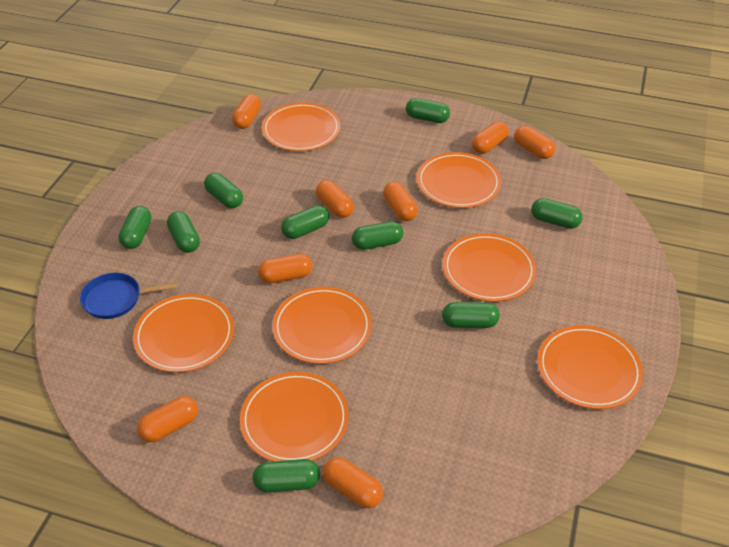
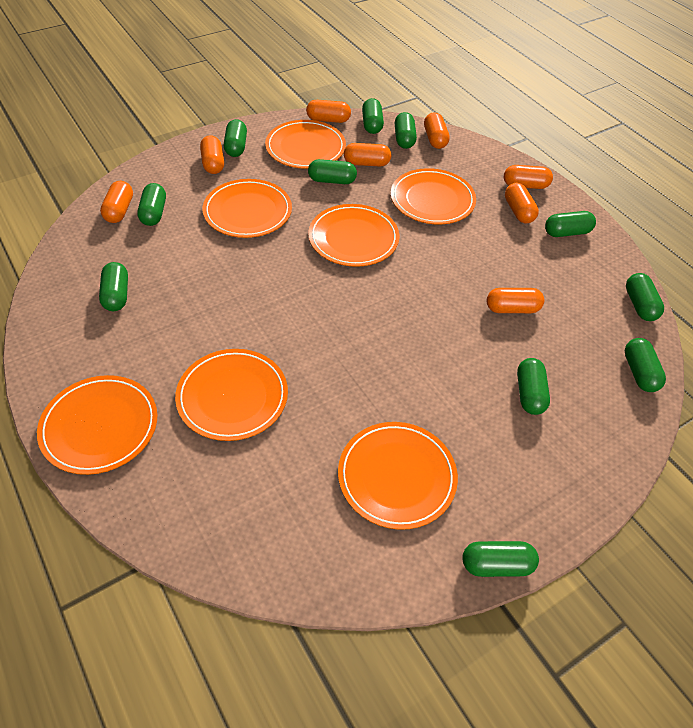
blue pan: 1 -> 0
green capsule: 9 -> 11

